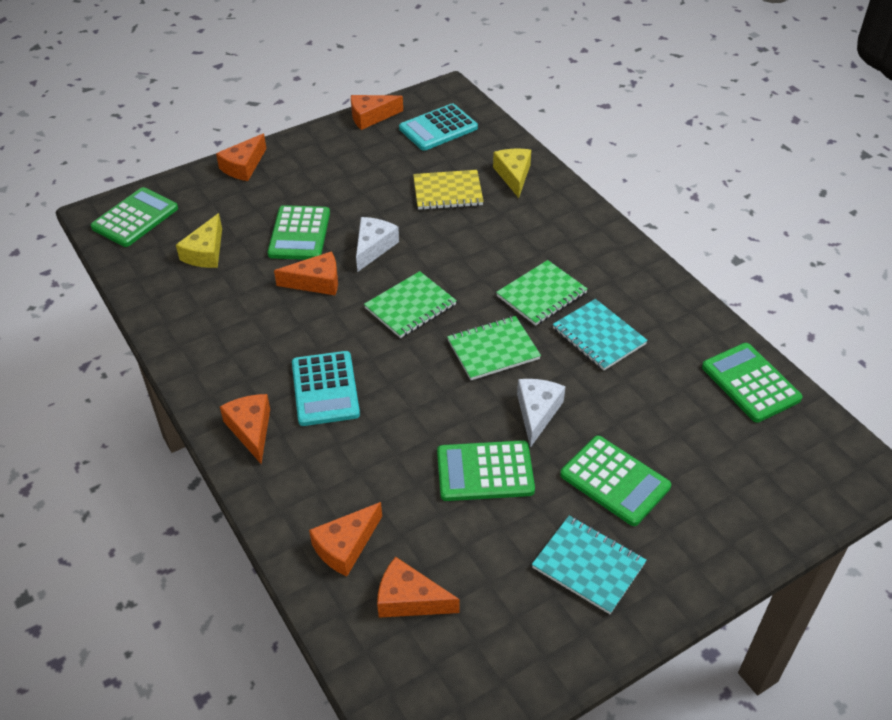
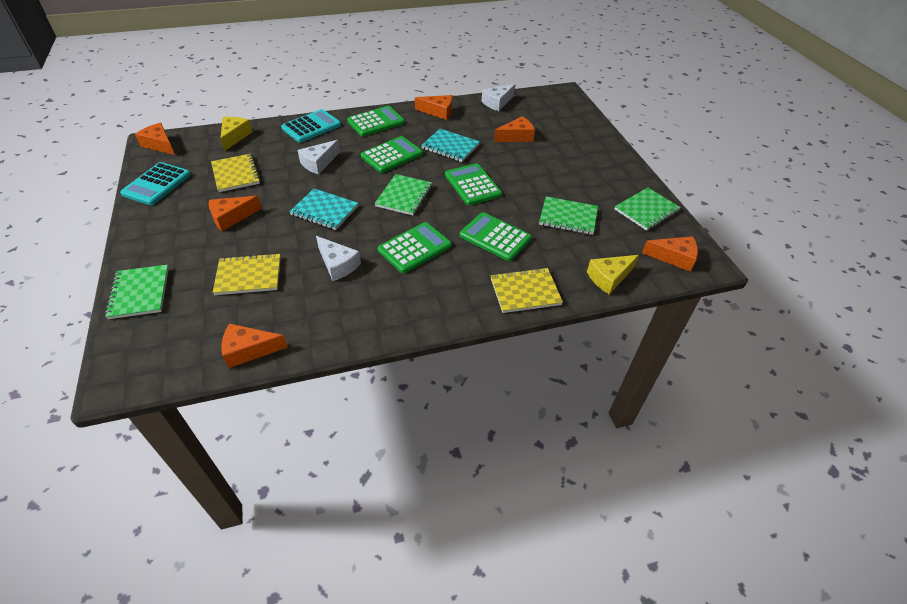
green notebook: 3 -> 4
white cheese: 2 -> 3
yellow notebook: 1 -> 3

